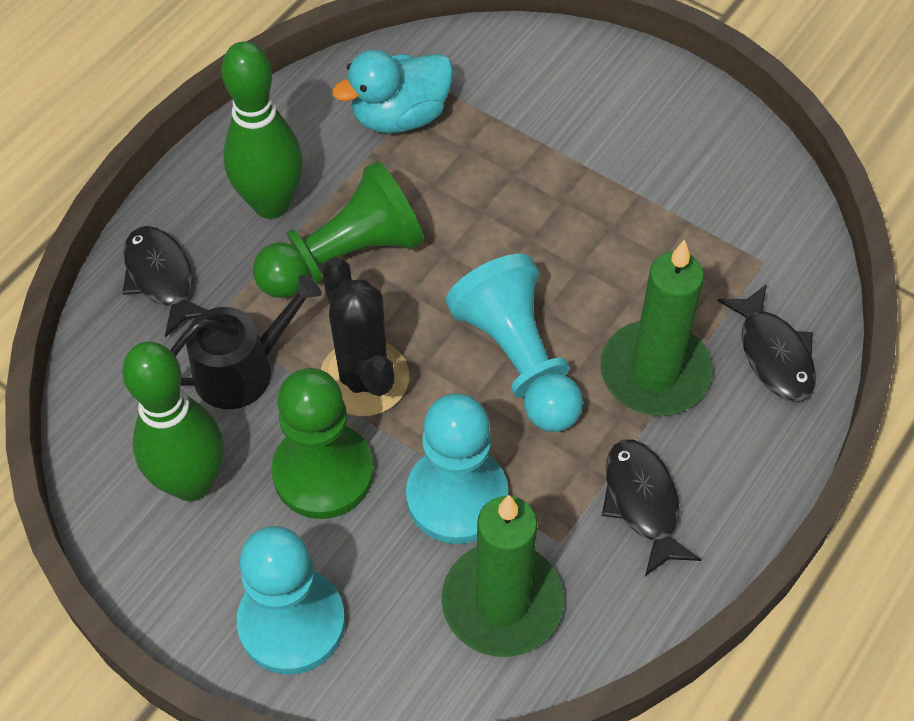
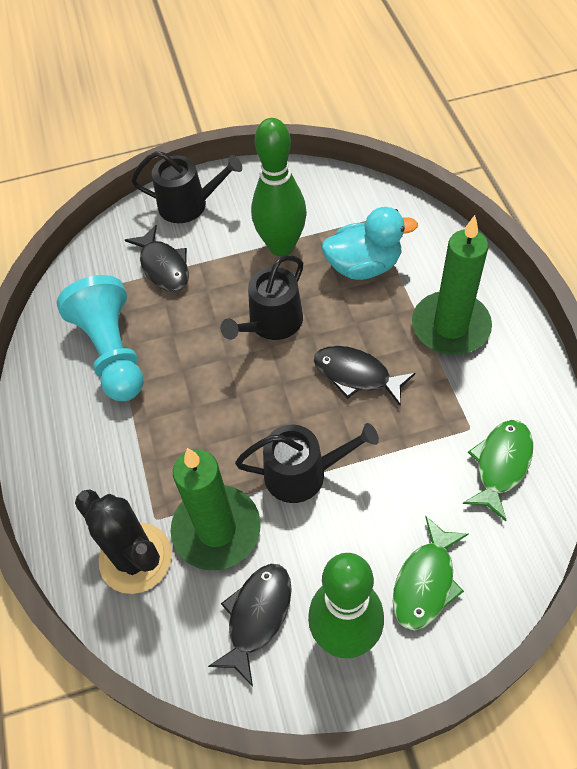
black watering can: 1 -> 3
green fish: 0 -> 2
green pawn: 2 -> 0
turquoise pawn: 3 -> 1

